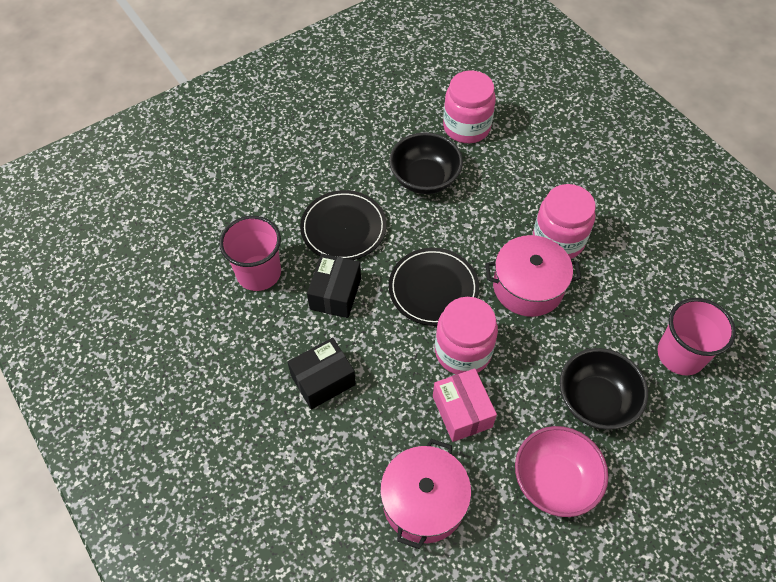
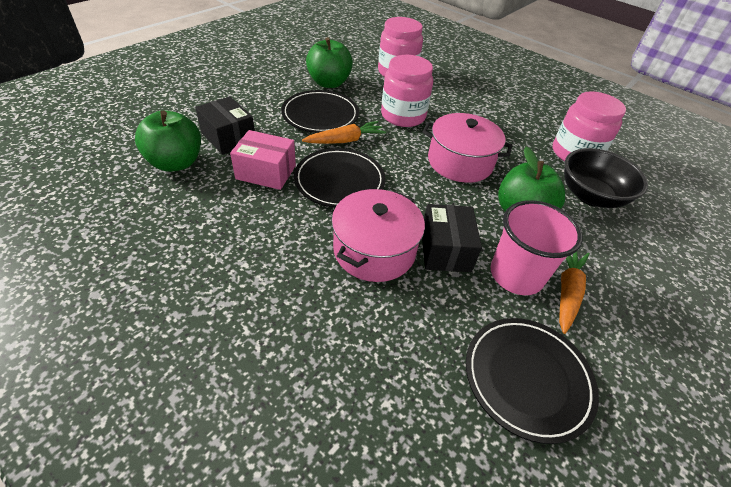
black bowl: 2 -> 1
black plate: 2 -> 3
green apple: 0 -> 3
orange carrot: 0 -> 2
pink bowl: 1 -> 0
pink cup: 2 -> 1

